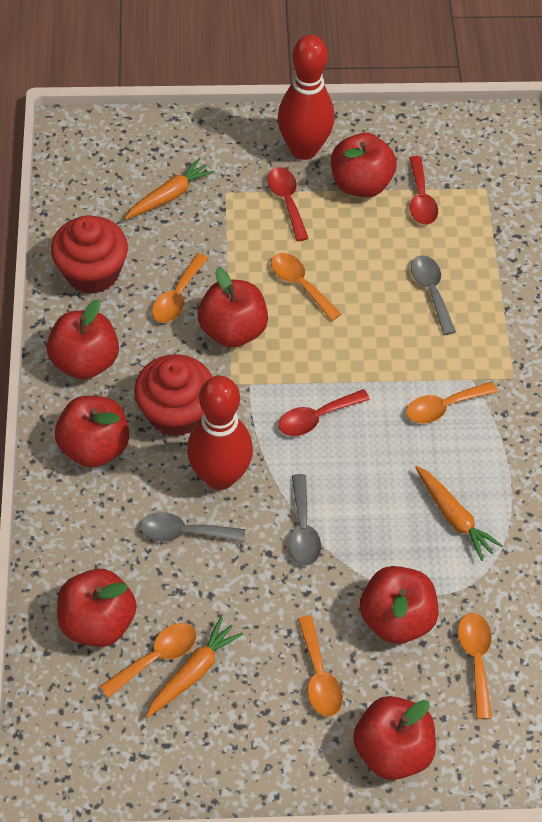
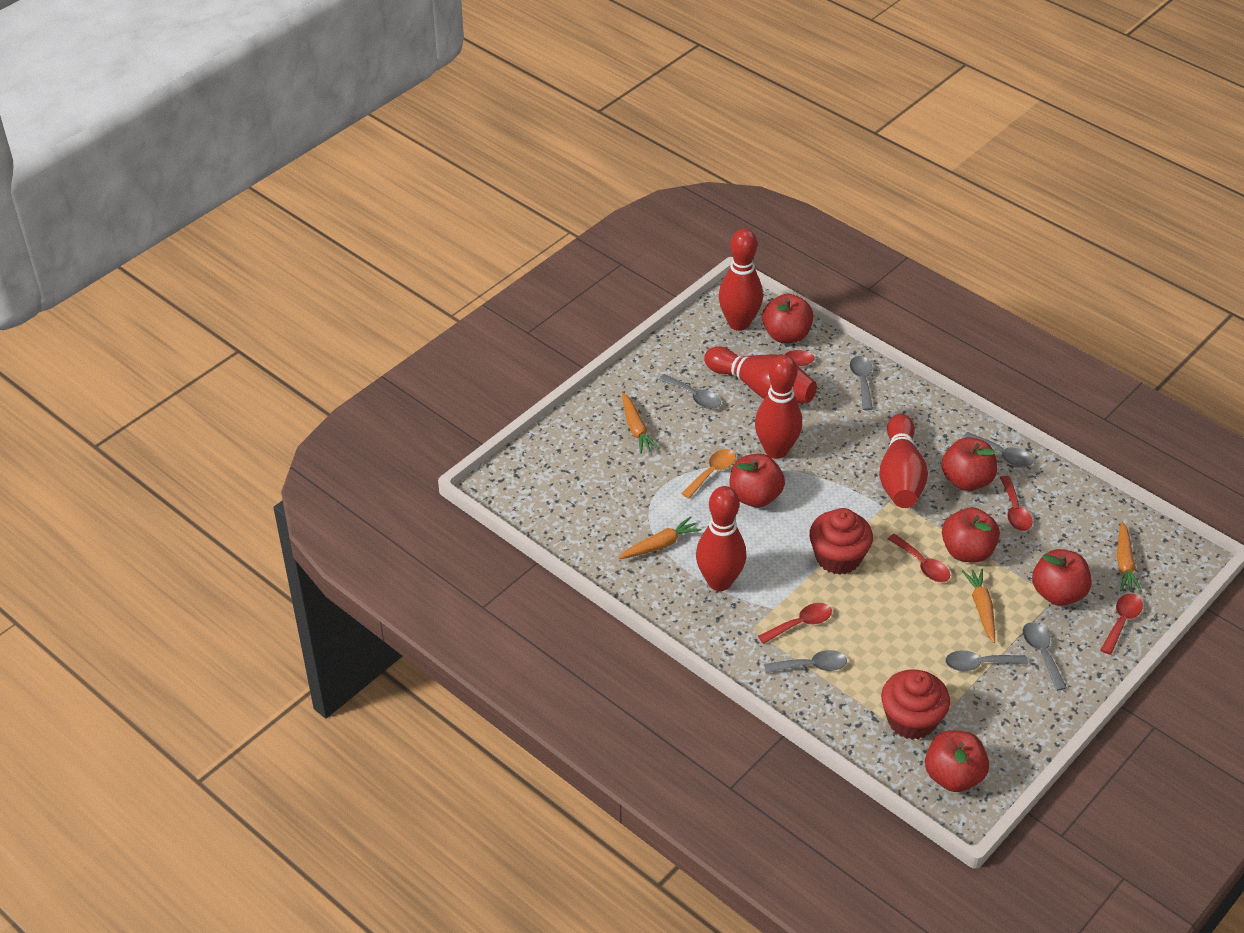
grey spoon: 3 -> 6
orange carrot: 3 -> 4
orange spoon: 6 -> 1
red apple: 7 -> 6
red bowling pin: 2 -> 5
red spoon: 3 -> 5

